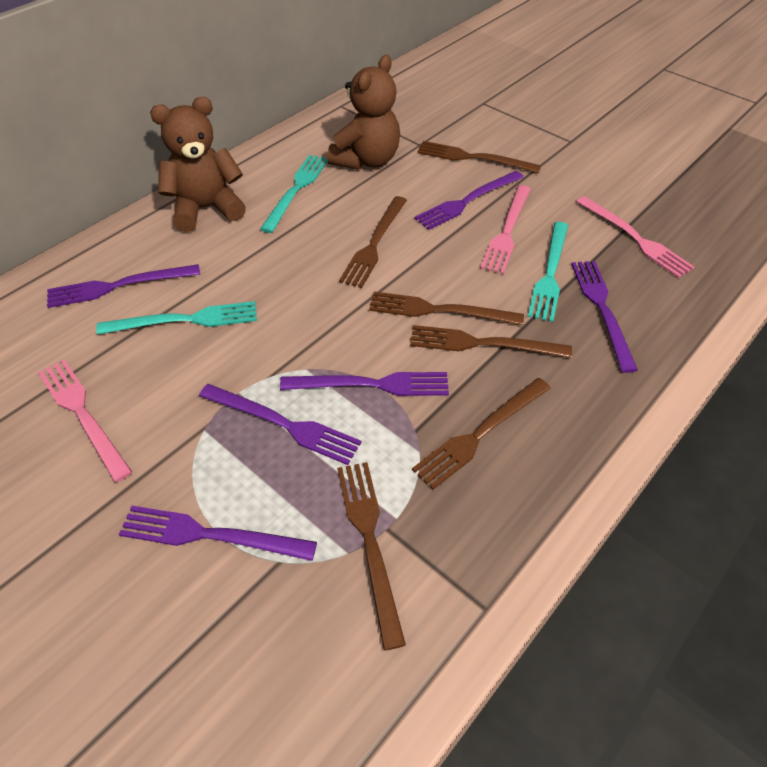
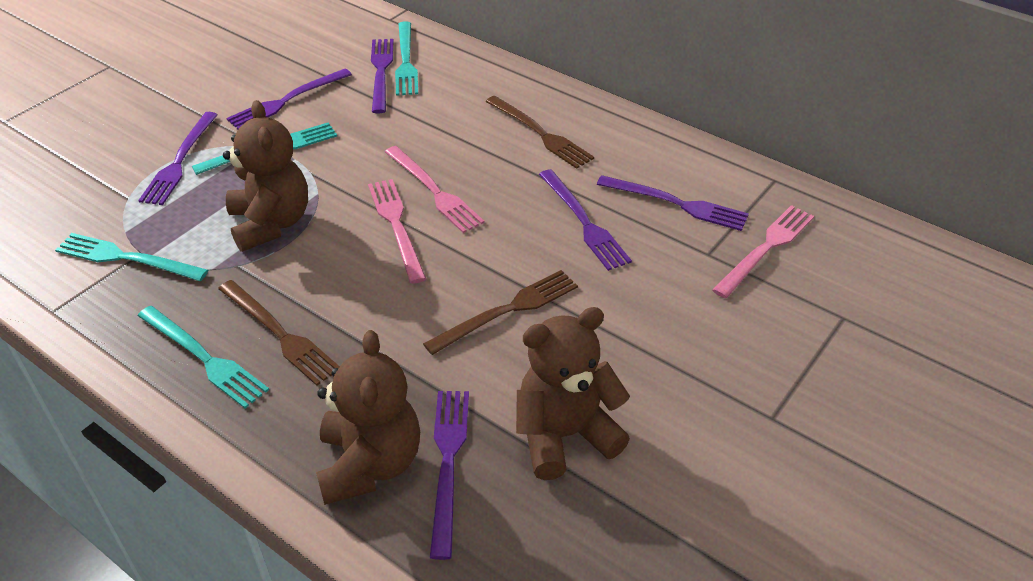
brown fork: 6 -> 3
brown teddy bear: 2 -> 3
turquoise fork: 3 -> 4

